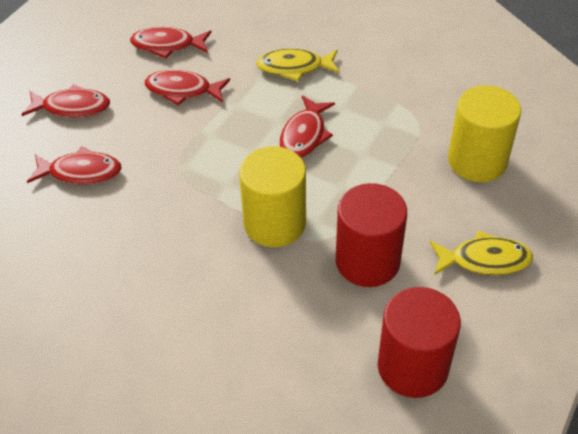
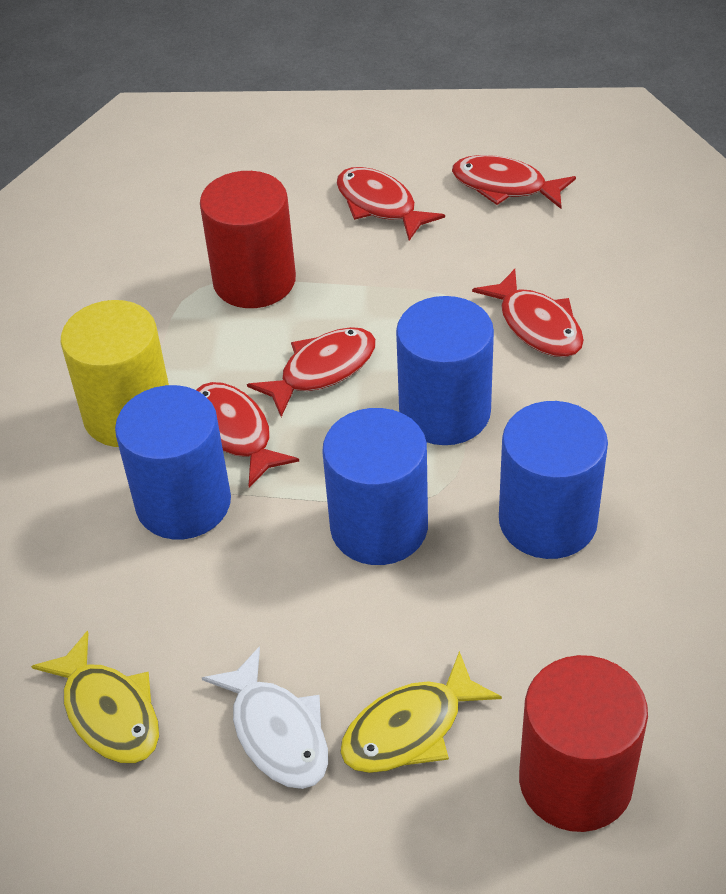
blue cylinder: 0 -> 4
white fish: 0 -> 1
yellow cylinder: 2 -> 1

